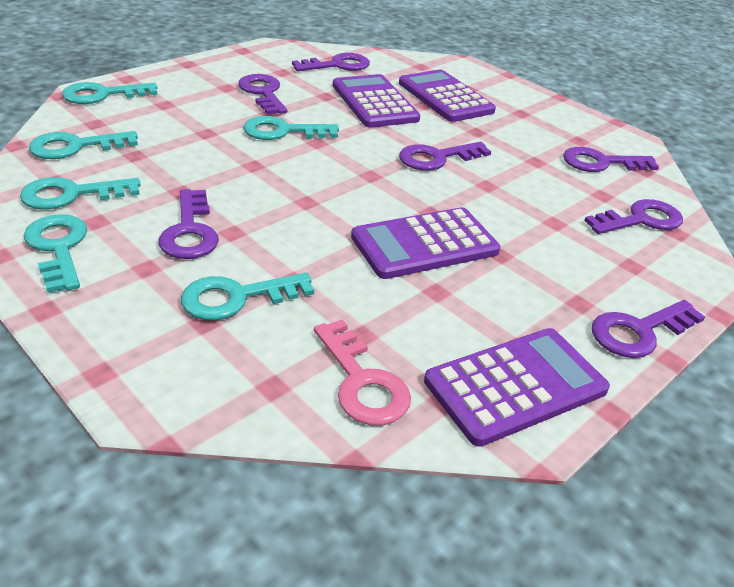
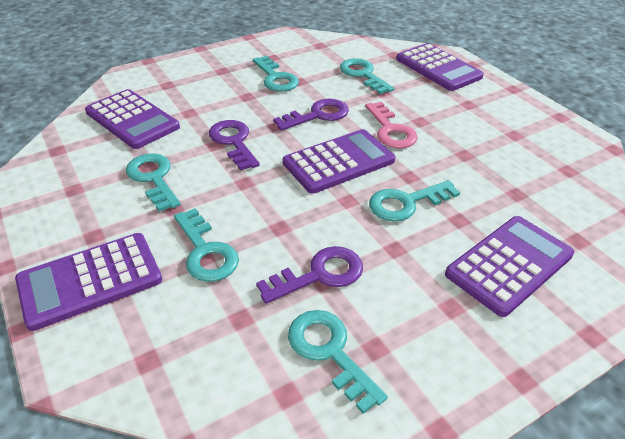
purple calculator: 4 -> 5
purple key: 7 -> 3

